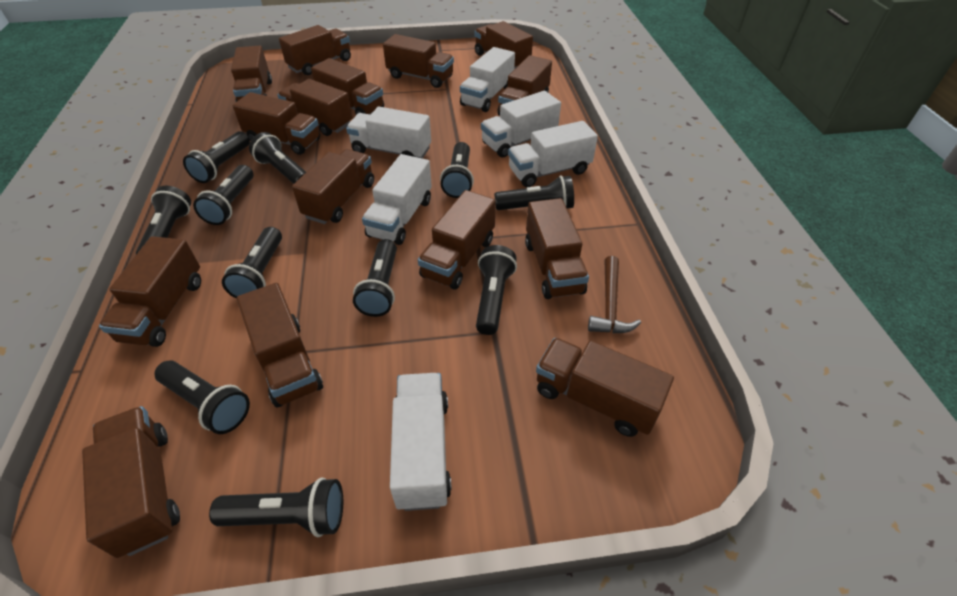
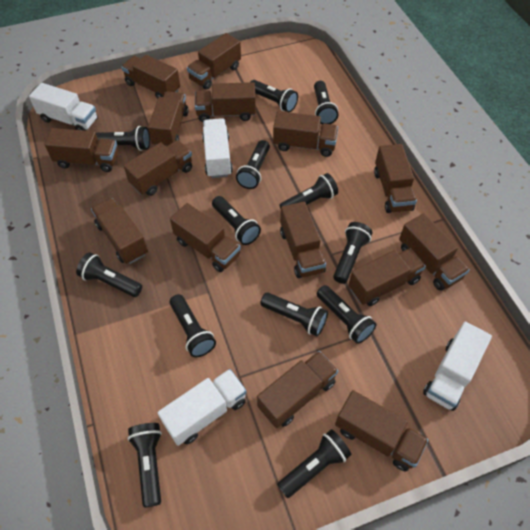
black flashlight: 11 -> 13
brown hammer: 1 -> 0
white truck: 6 -> 4

